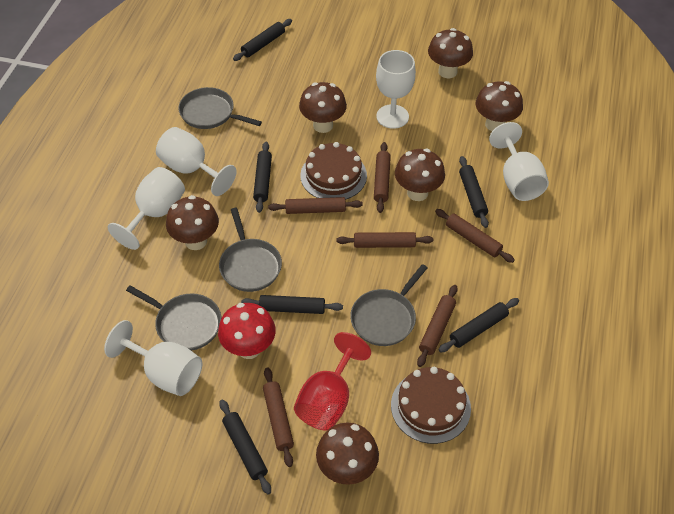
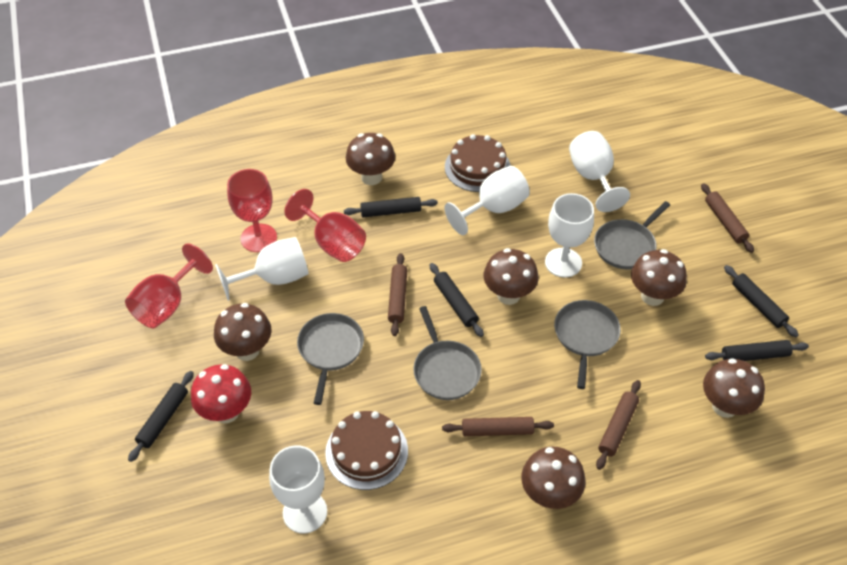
black rolling pin: 6 -> 5
brown rolling pin: 6 -> 4
red goblet: 1 -> 3

